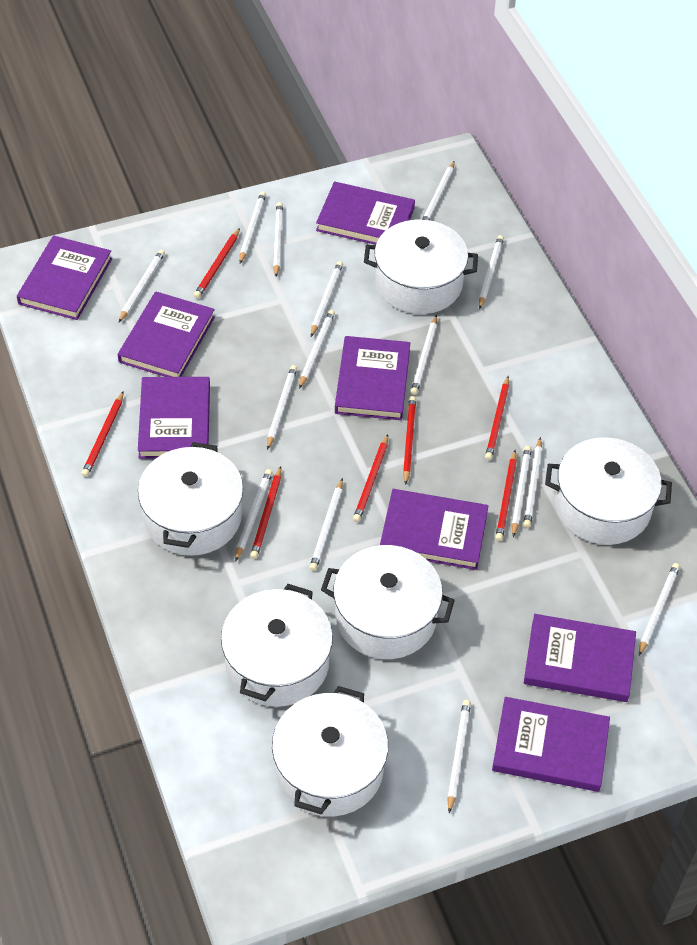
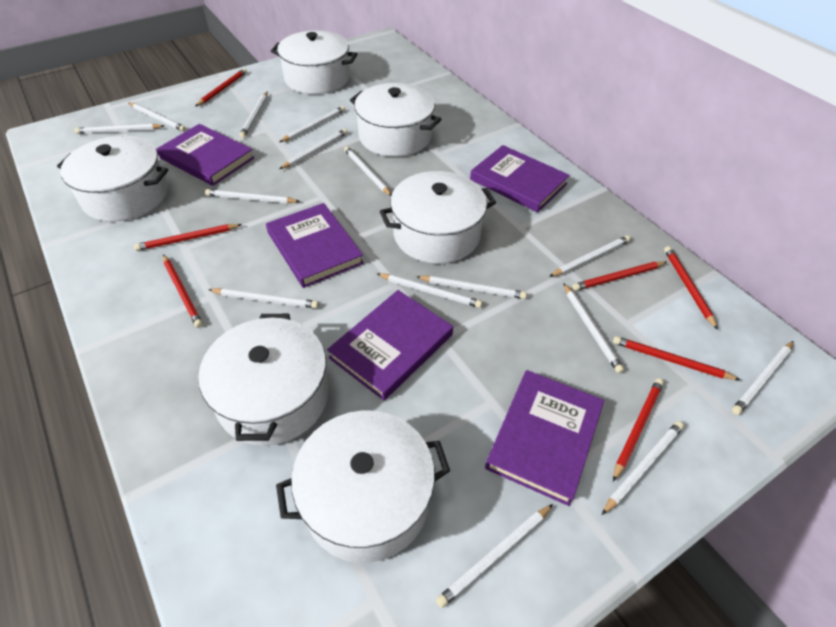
purple book: 8 -> 5

